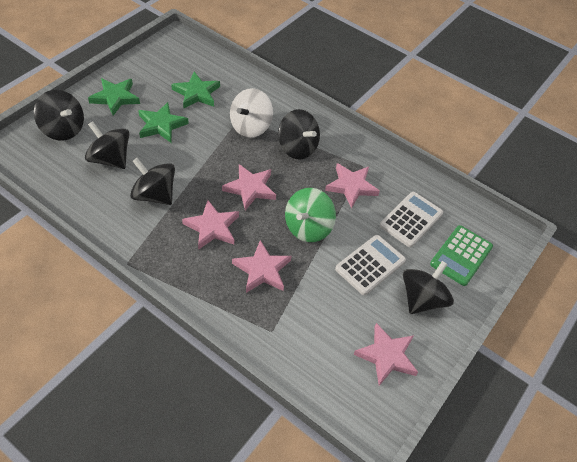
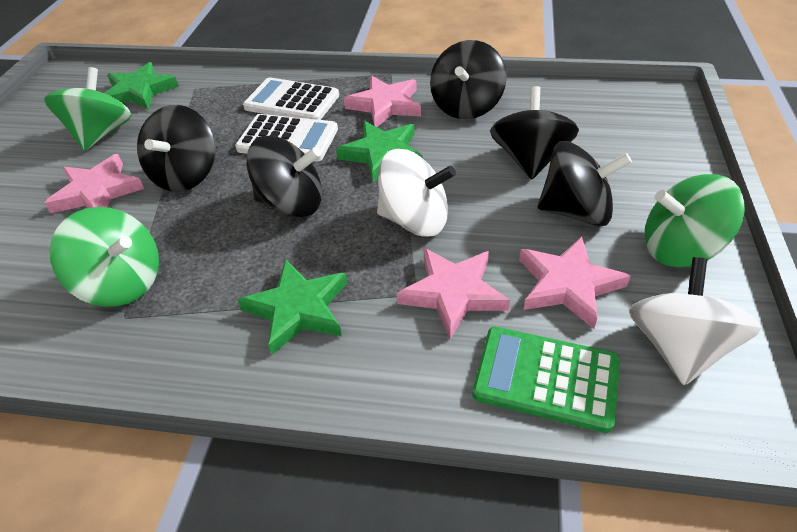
green spinning top: 1 -> 3
pink star: 5 -> 4
white spinning top: 1 -> 2

